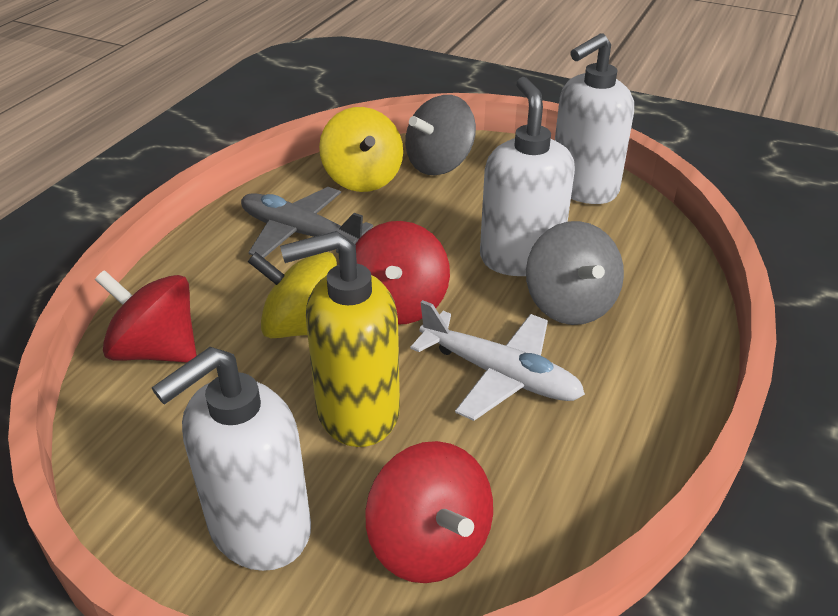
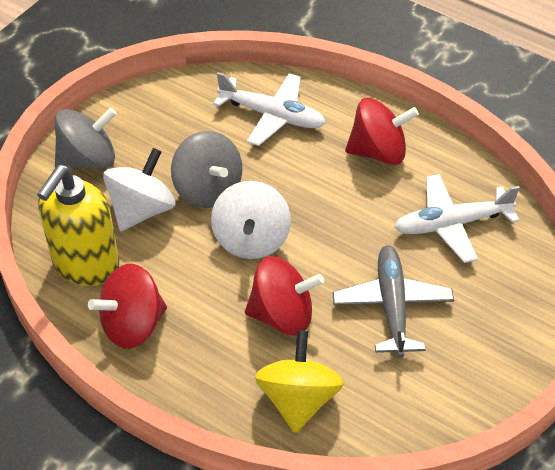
white plane: 1 -> 2
white soap dispenser: 3 -> 0
white spinning top: 0 -> 2
yellow spinning top: 2 -> 1

